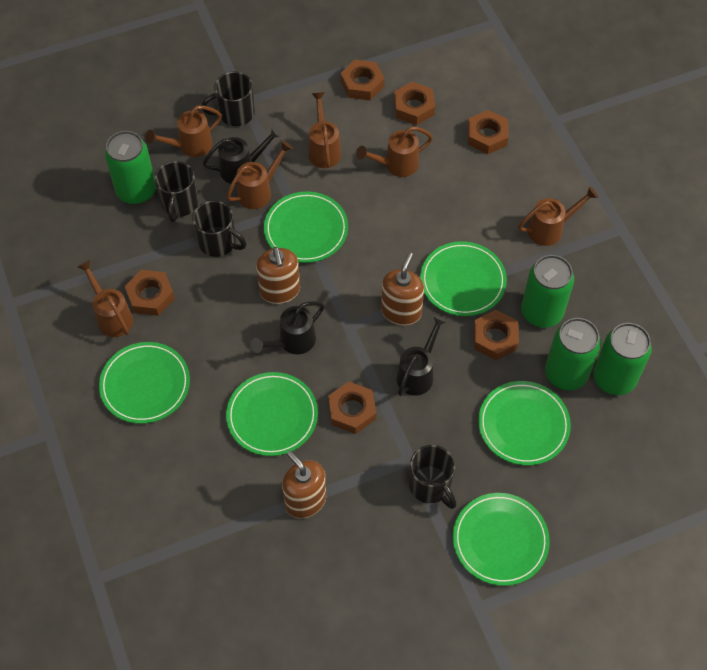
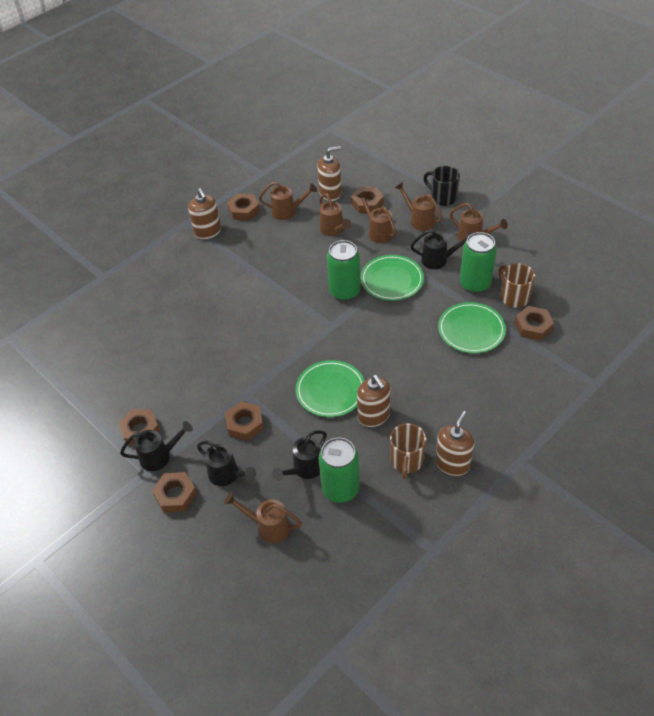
black mug: 4 -> 1
black watering can: 3 -> 4
brown mug: 0 -> 2
brown soap dispenser: 3 -> 4
green can: 4 -> 3
green plate: 6 -> 3

